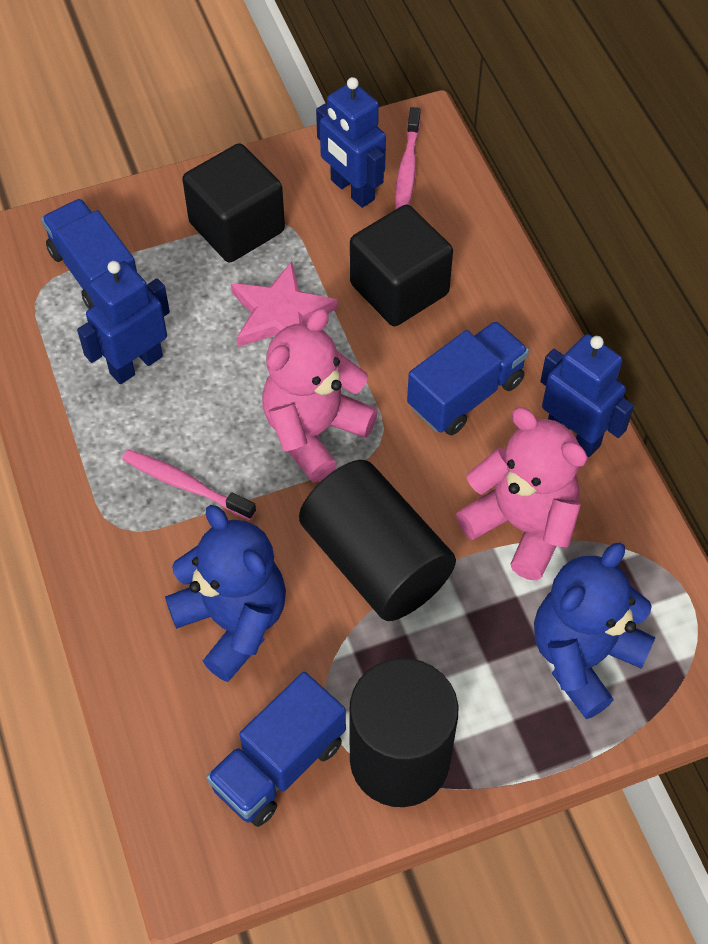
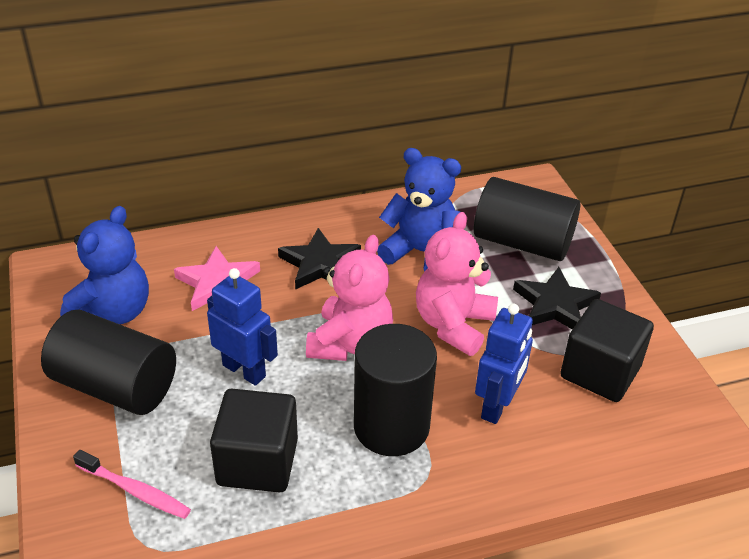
black cylinder: 2 -> 3
black star: 0 -> 2
blue robot: 3 -> 2
blue truck: 3 -> 0
pink toothbrush: 2 -> 1

